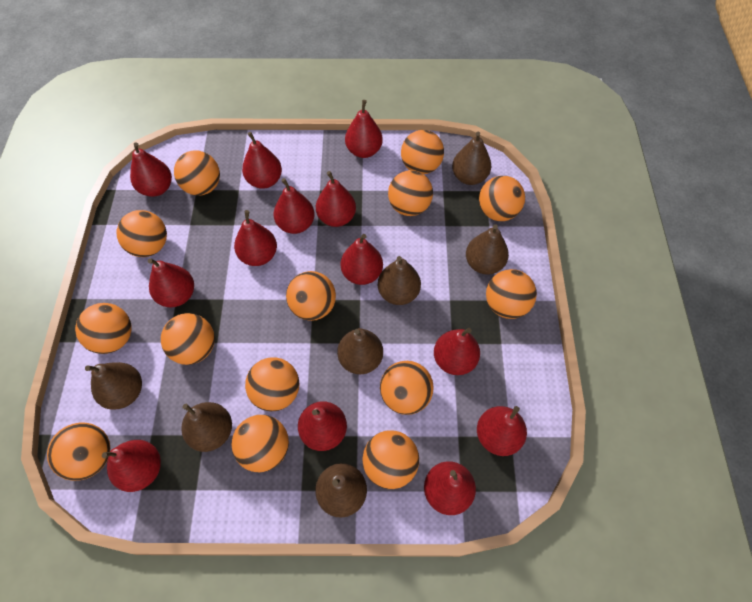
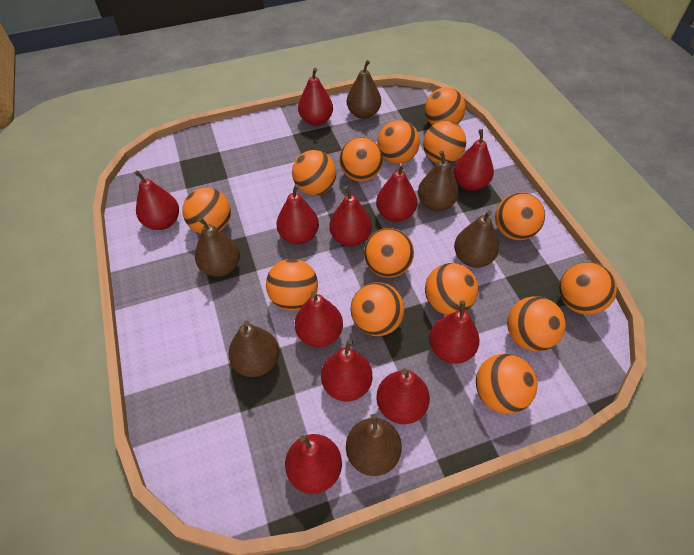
brown pear: 7 -> 6
red pear: 13 -> 11

